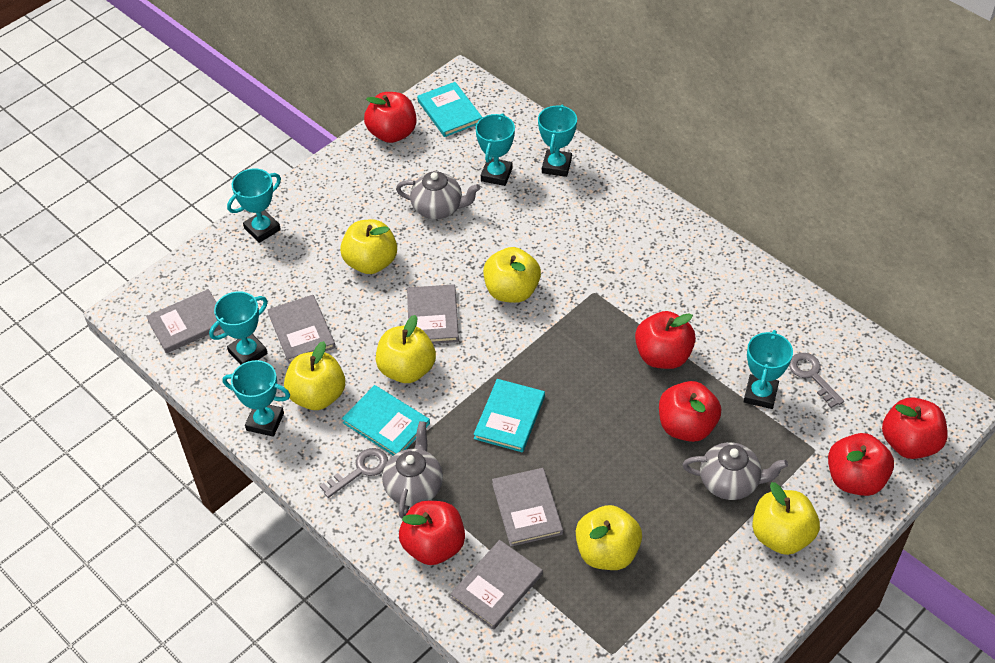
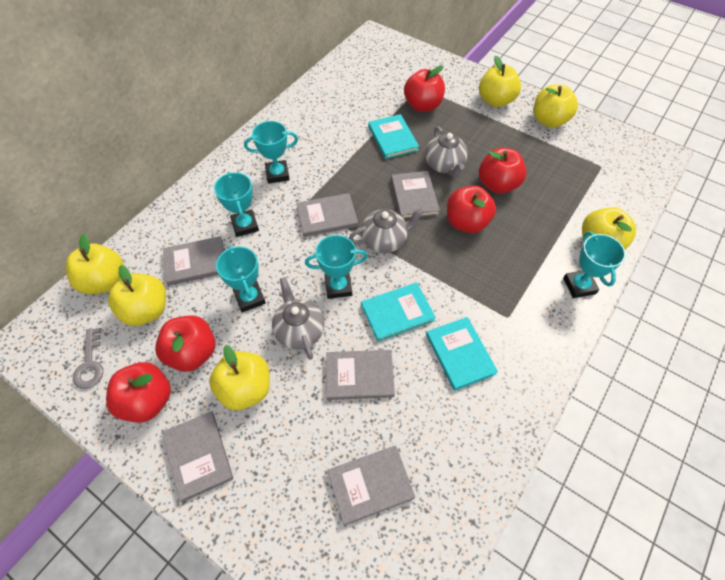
grey book: 5 -> 6
grey key: 2 -> 1
red apple: 6 -> 5
turquoise trophy: 6 -> 5

